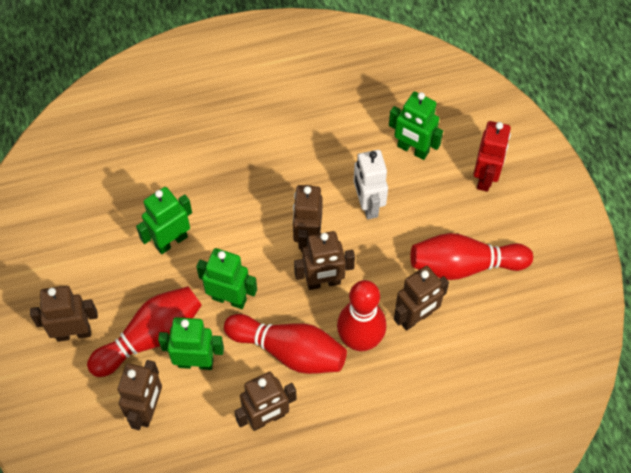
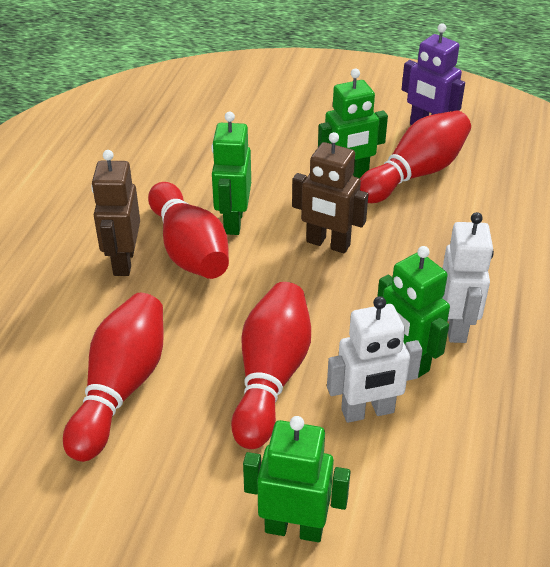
brown robot: 6 -> 2
purple robot: 0 -> 1
red robot: 1 -> 0
white robot: 1 -> 2

